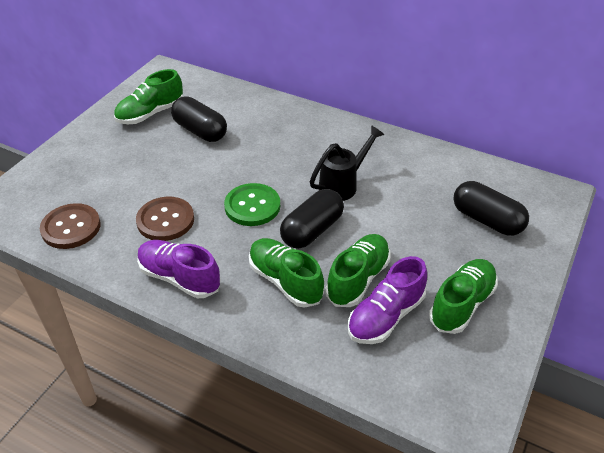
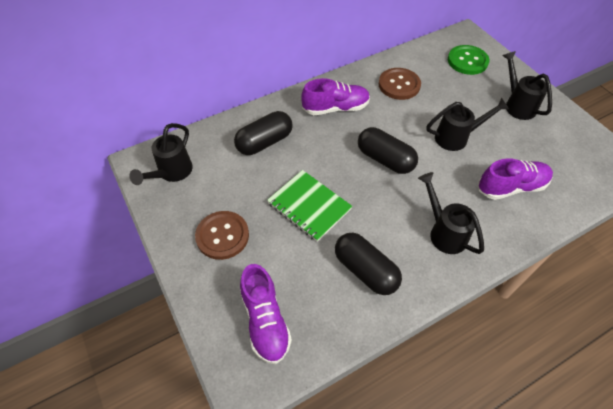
black watering can: 1 -> 4
green notebook: 0 -> 1
green shoe: 4 -> 0
purple shoe: 2 -> 3

